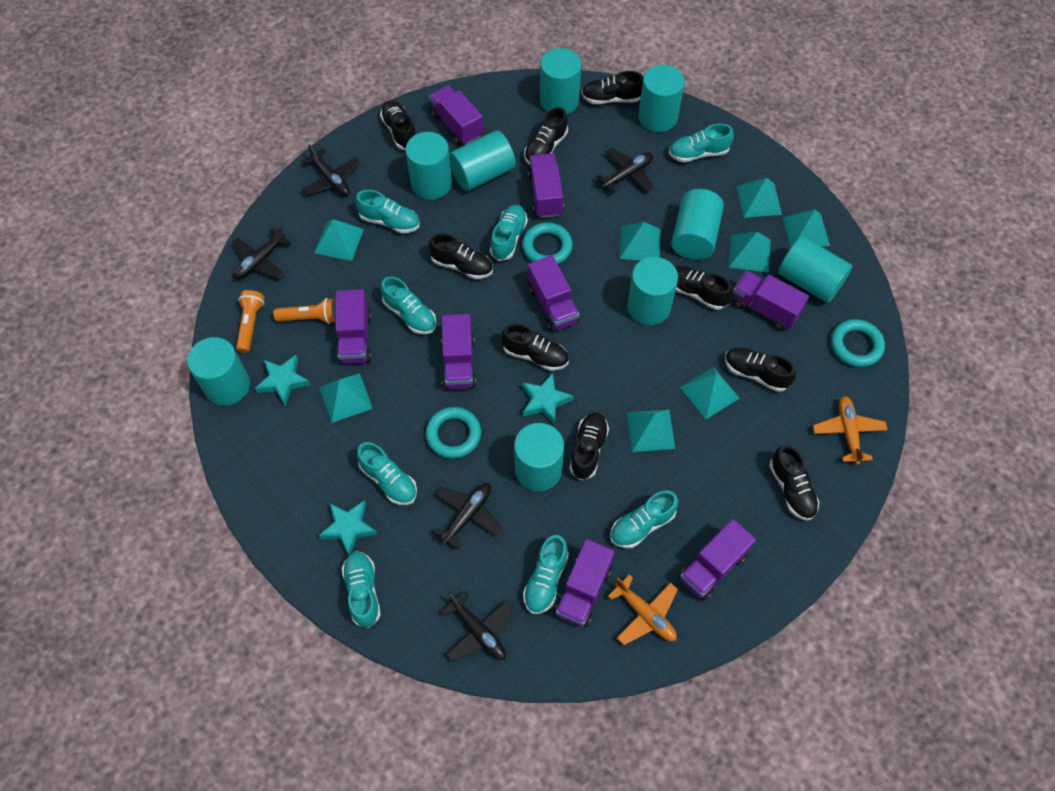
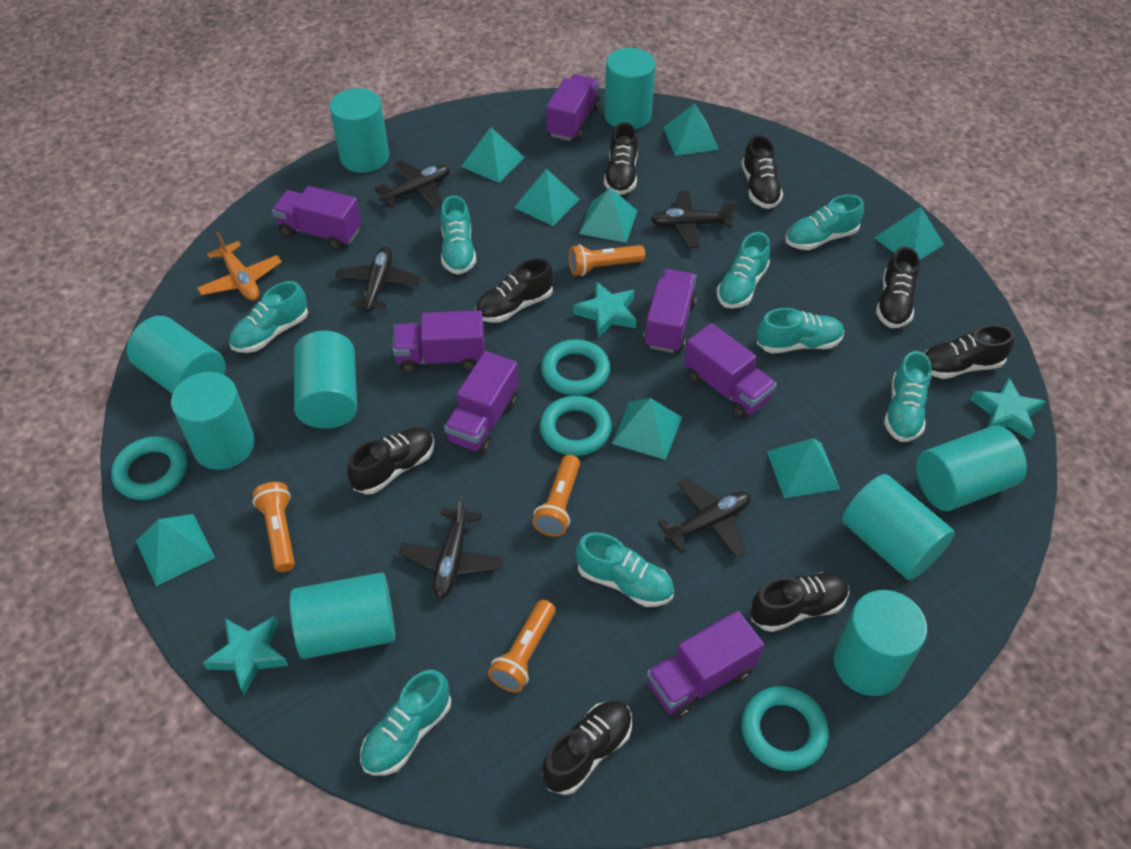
black shoe: 9 -> 8
orange flashlight: 2 -> 4
orange plane: 2 -> 1
purple truck: 8 -> 7
turquoise ring: 3 -> 4

